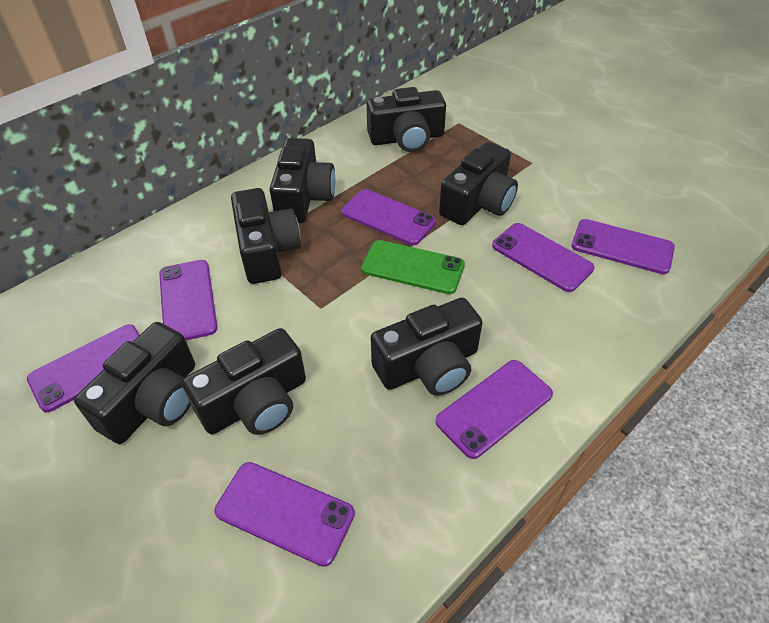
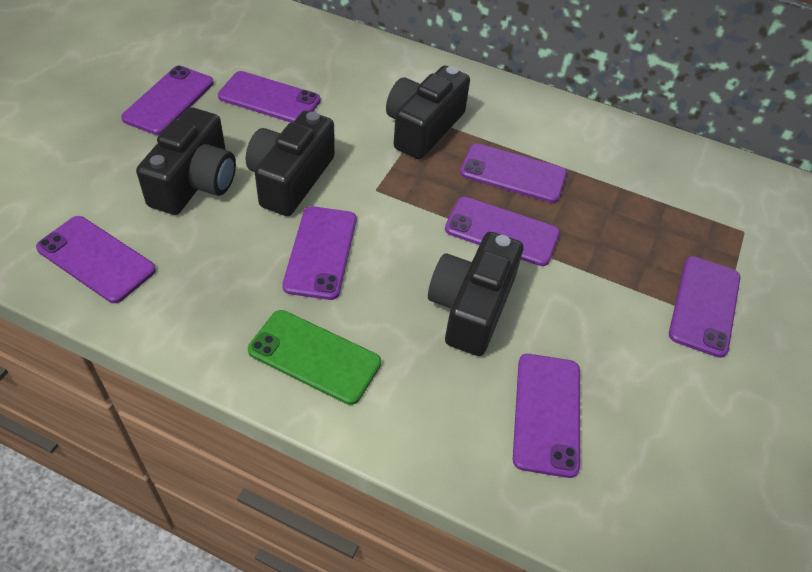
black camera: 7 -> 4
purple phone: 7 -> 8

